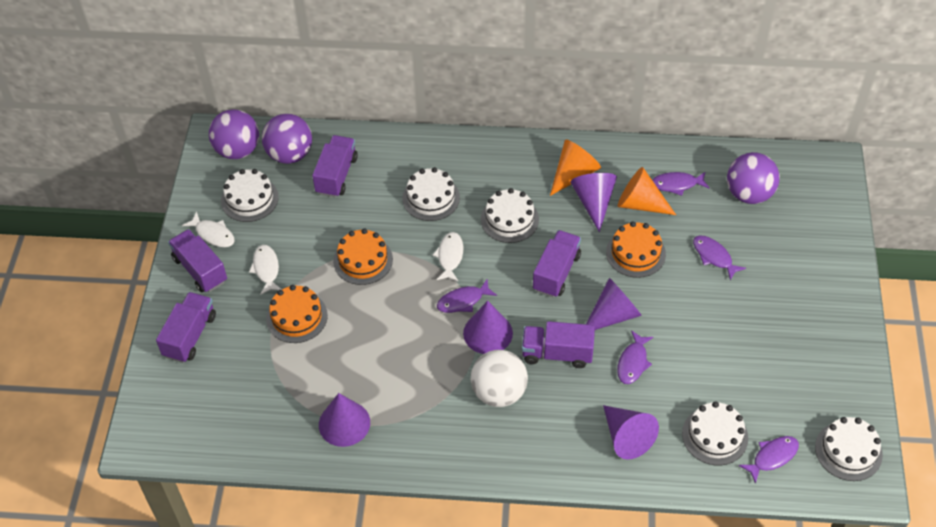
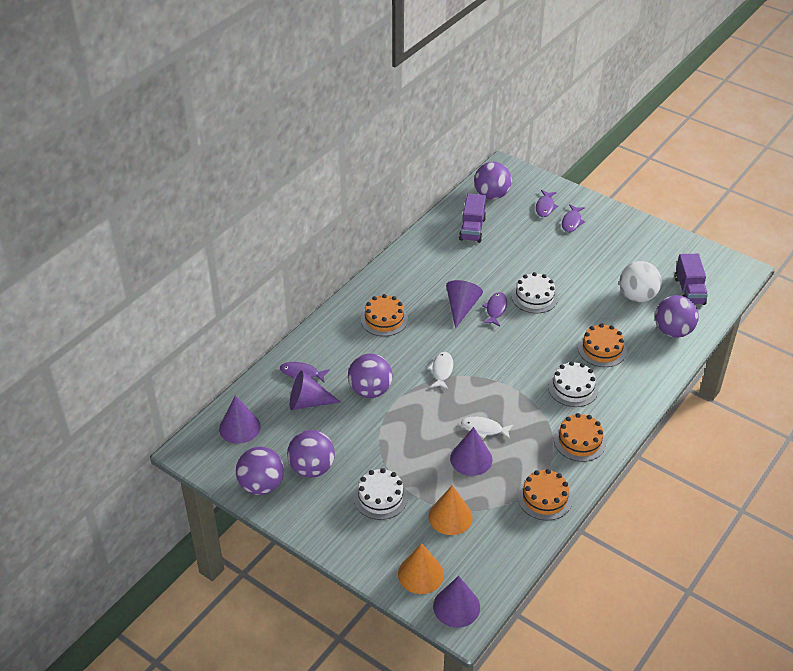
orange cake: 3 -> 4
purple ball: 3 -> 5
purple fish: 5 -> 4
purple truck: 5 -> 2
white cake: 5 -> 3
white fish: 3 -> 2

